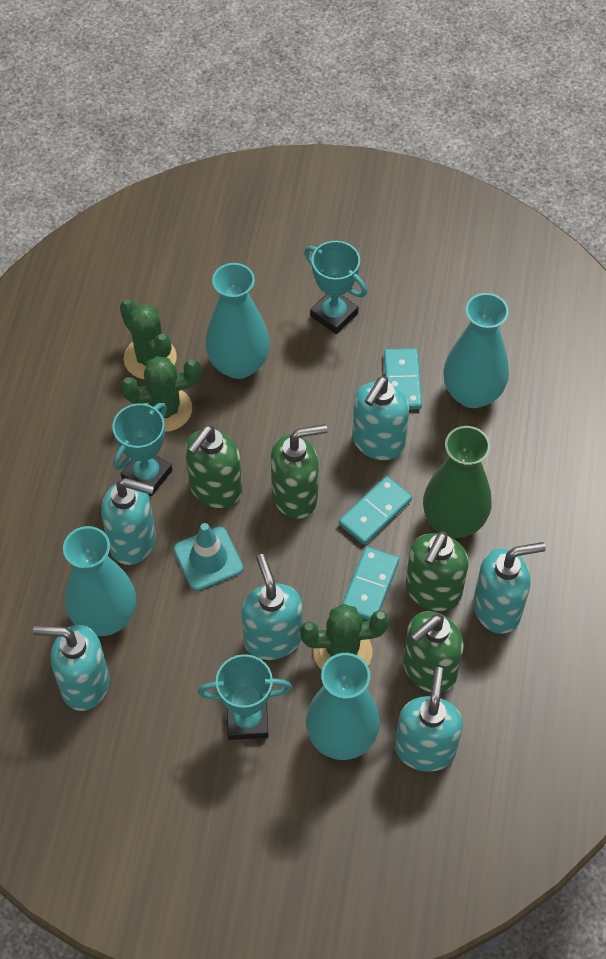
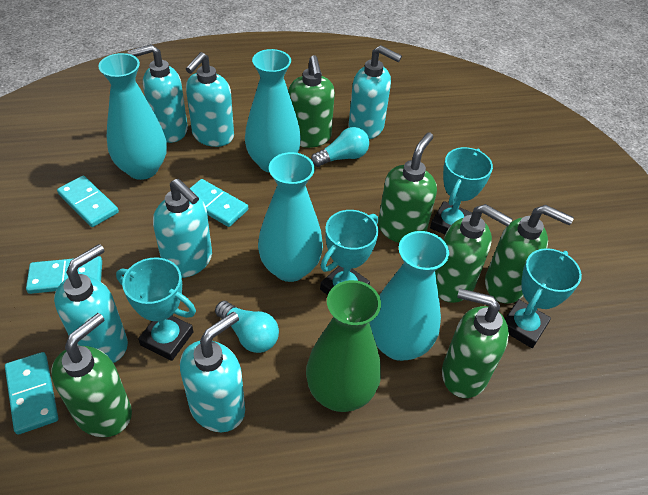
green cactus: 3 -> 0
green soap dispenser: 4 -> 6
turquoise domino: 3 -> 4
turquoise light bulb: 0 -> 2
turquoise traffic cone: 1 -> 0
turquoise trophy: 3 -> 4

